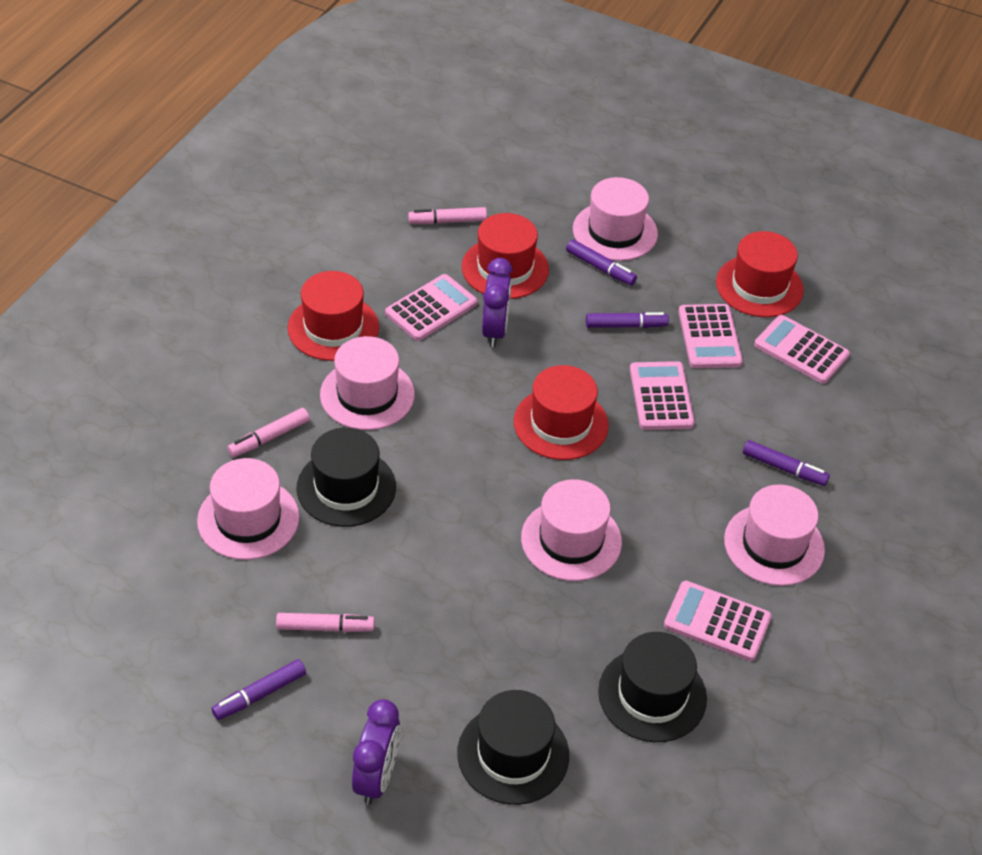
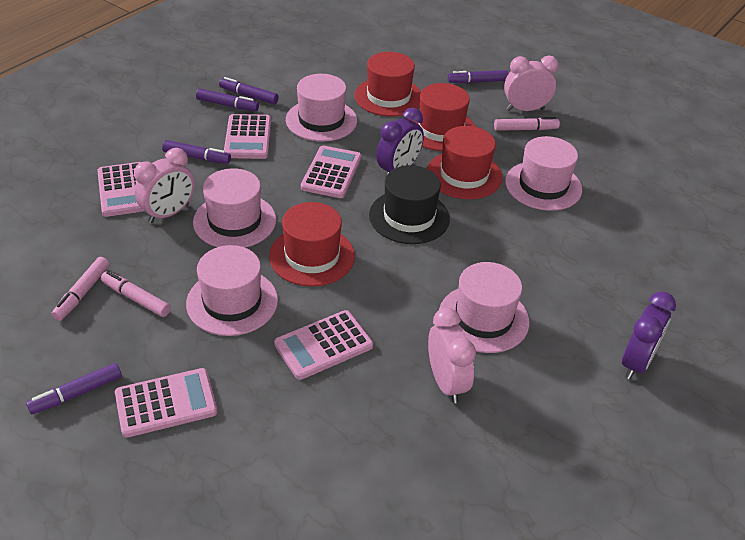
black hat: 3 -> 1
pink clock: 0 -> 3
purple marker: 4 -> 5

